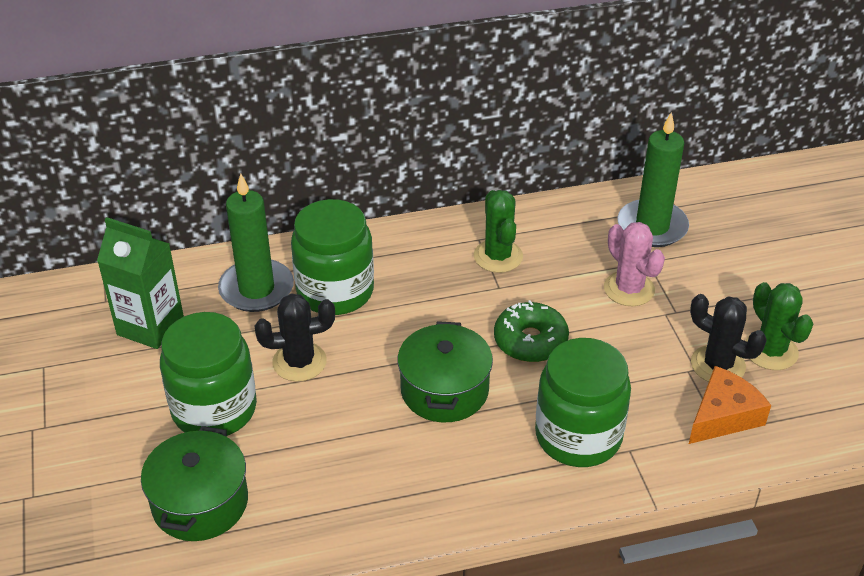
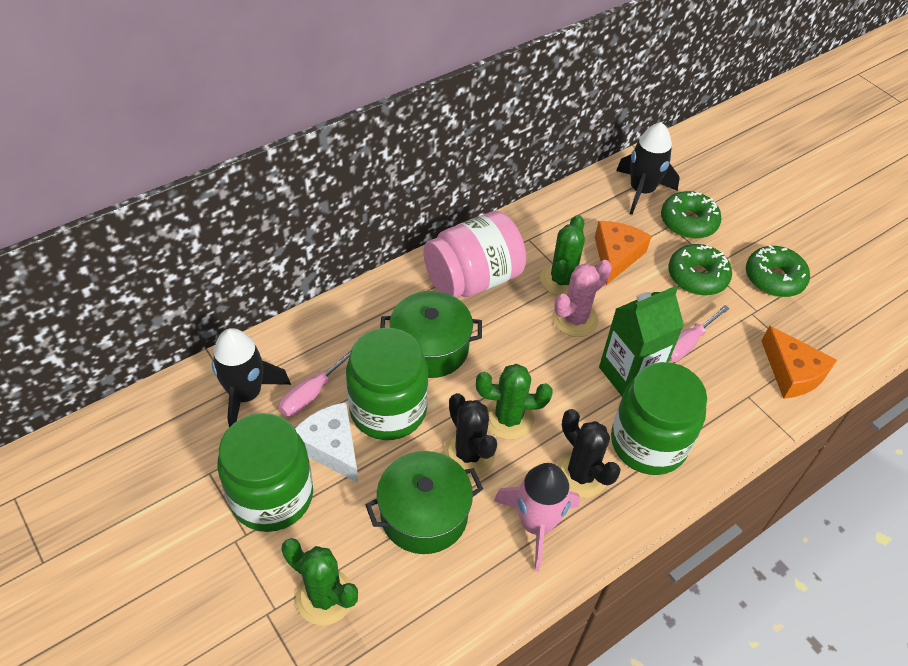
black rocket: 0 -> 2
green cactus: 2 -> 3
green candle: 2 -> 0
green donut: 1 -> 3
orange cheese: 1 -> 2
pink jar: 0 -> 1
pink rocket: 0 -> 1
pink screwdriver: 0 -> 2
white cheese: 0 -> 1

